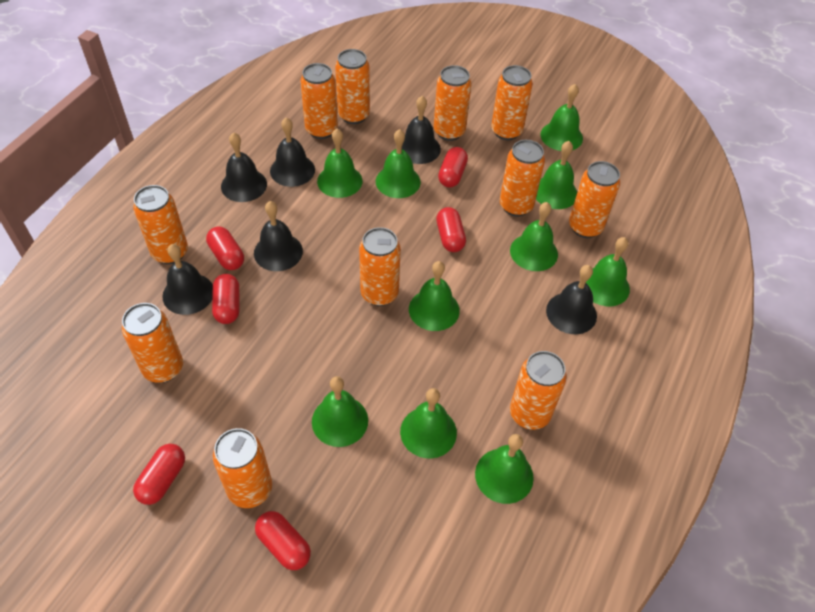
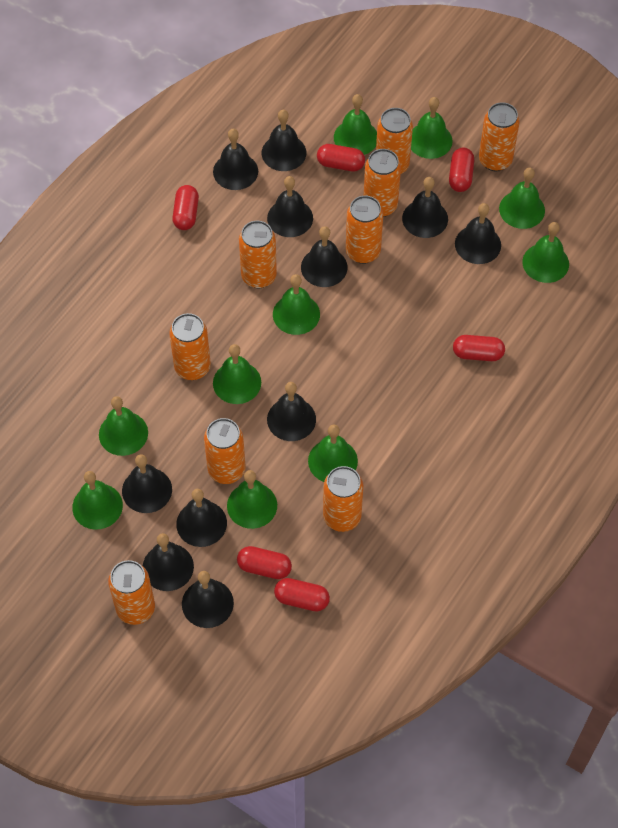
black bell: 6 -> 11
orange can: 11 -> 9

